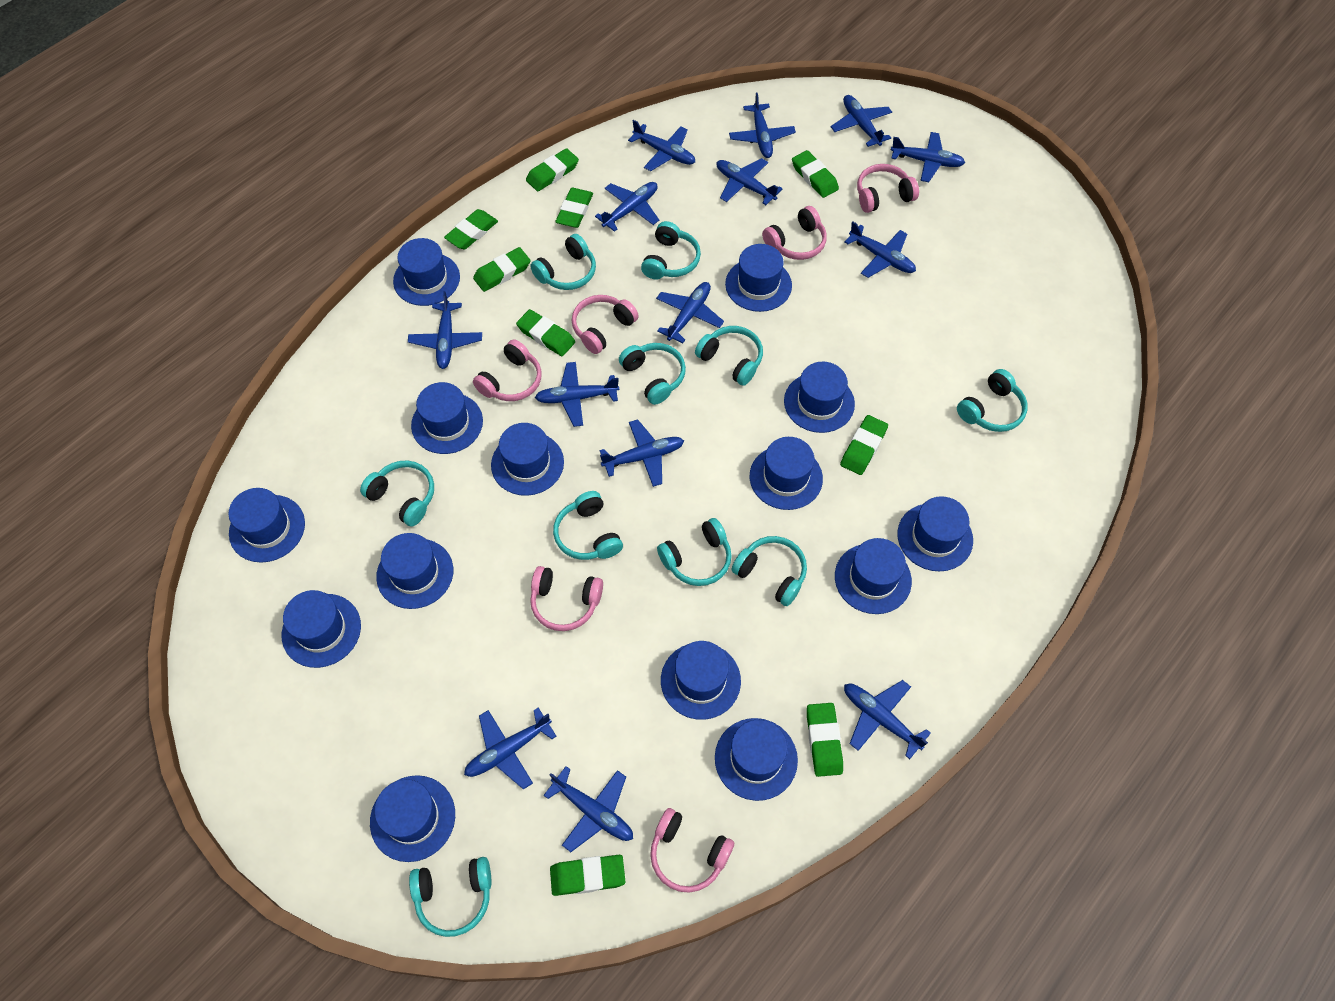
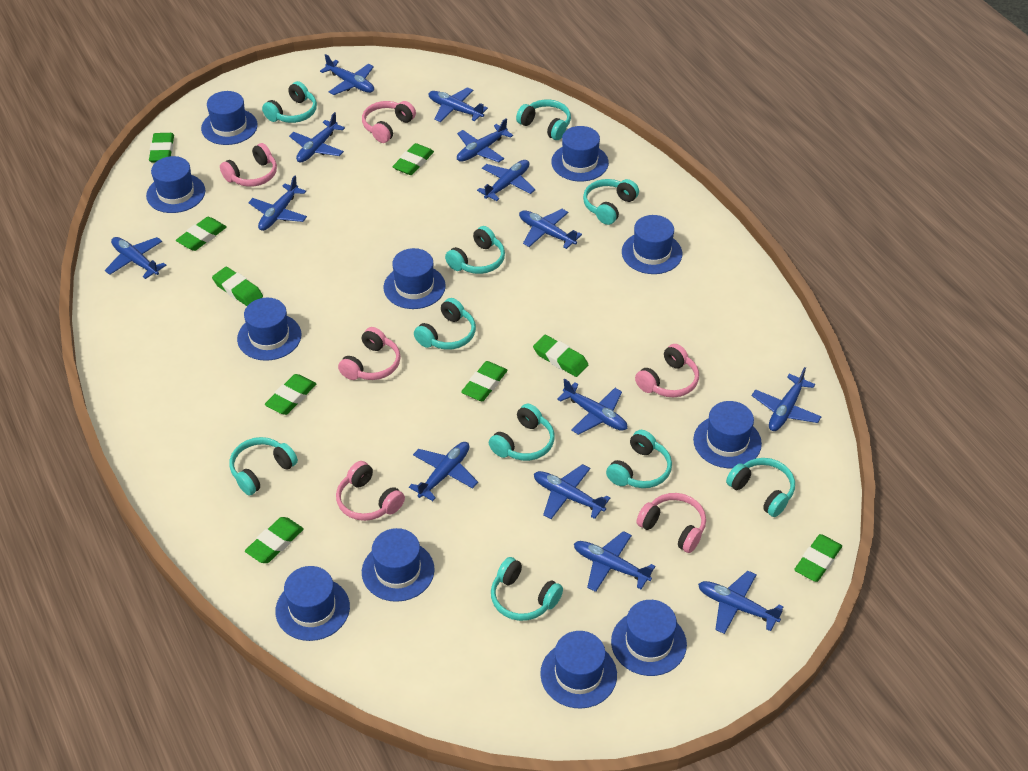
blue hat: 14 -> 11

